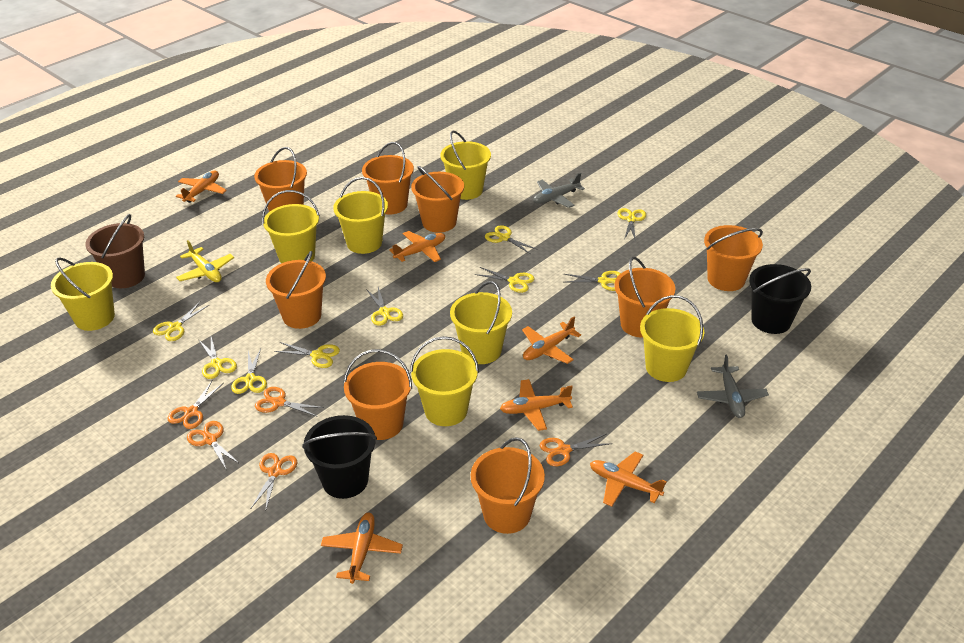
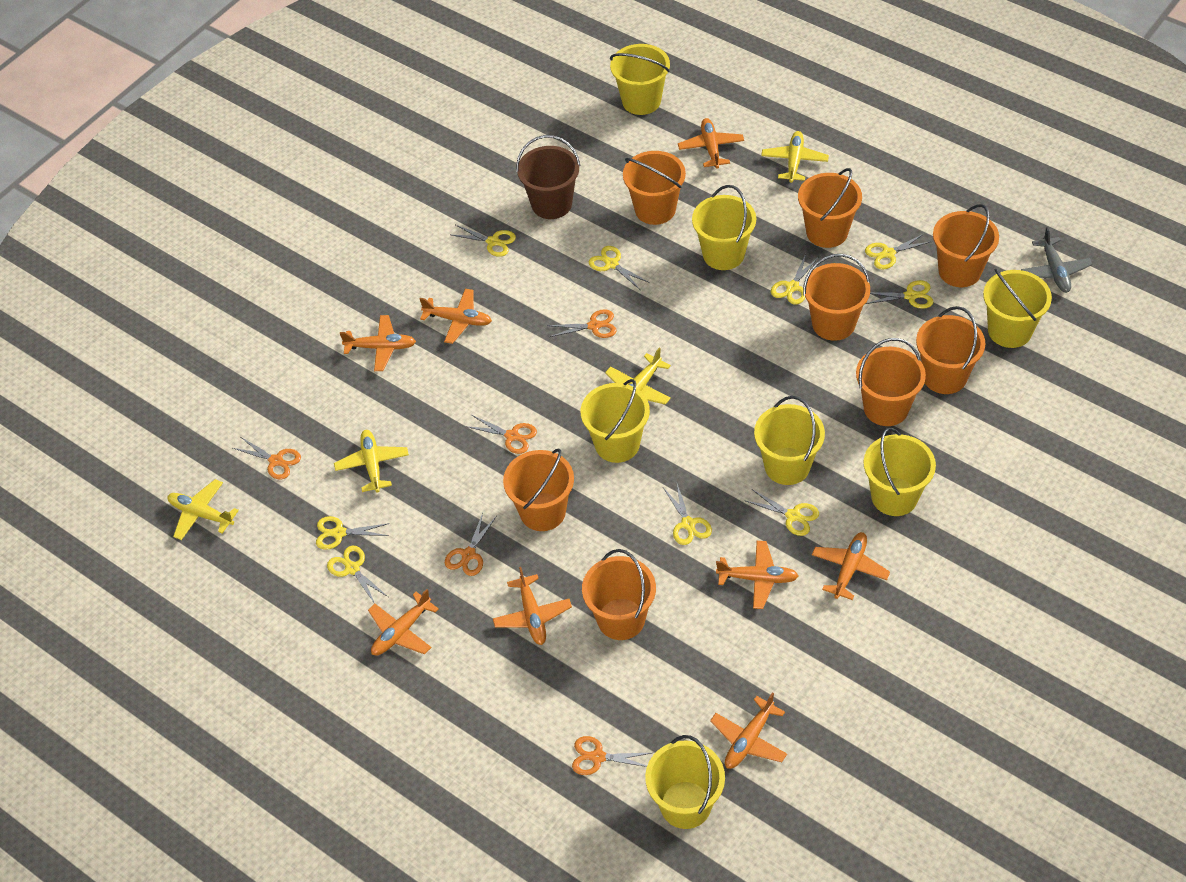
black bucket: 2 -> 0
grey plane: 2 -> 1
orange plane: 6 -> 8
yellow plane: 1 -> 4

